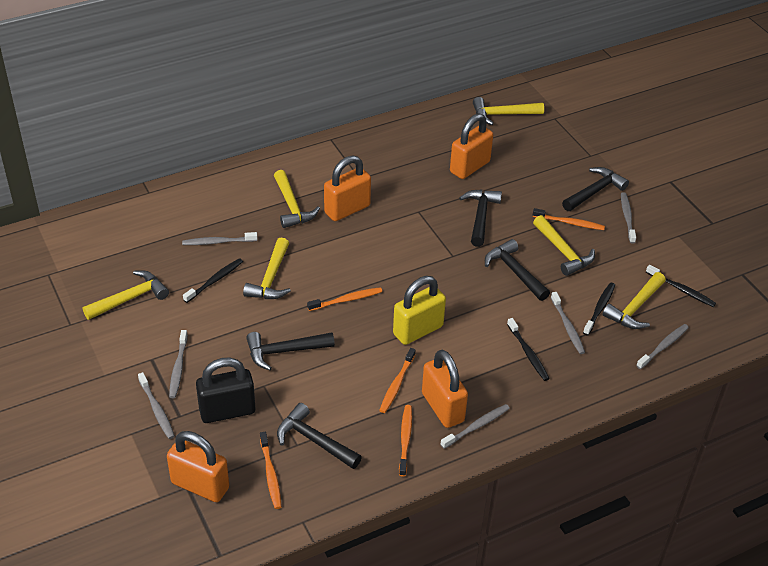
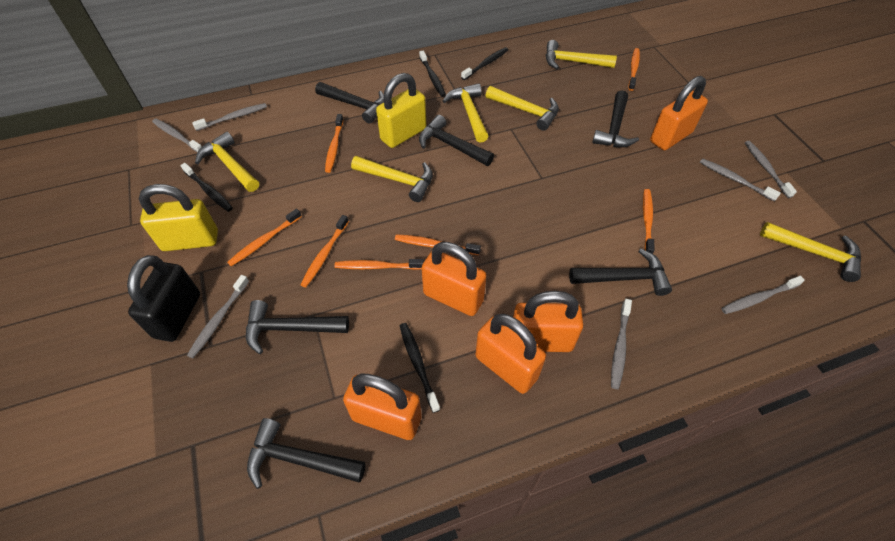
black hammer: 5 -> 6
orange padlock: 4 -> 5
orange toothbrush: 5 -> 7
yellow padlock: 1 -> 2

